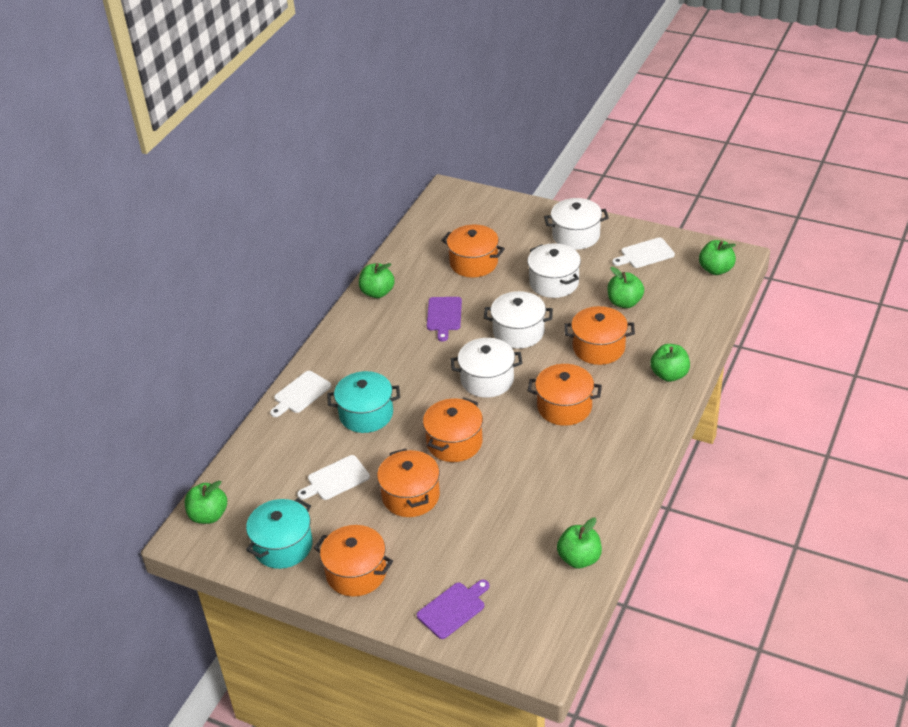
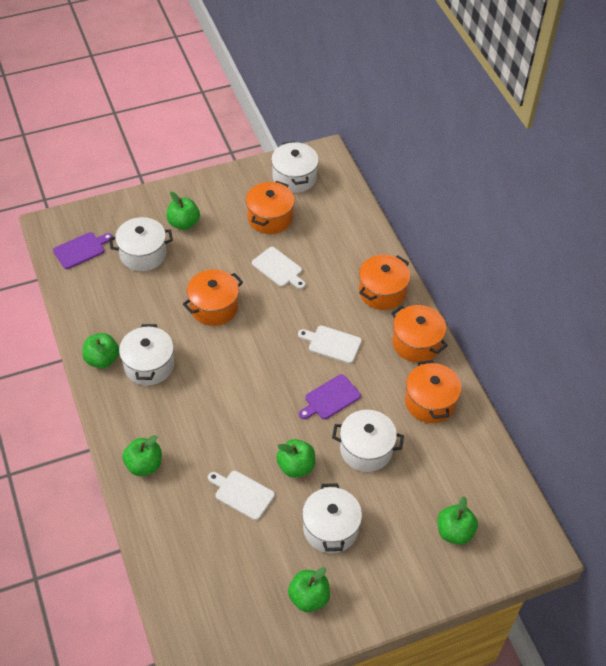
orange pot: 6 -> 5
turquoise pot: 2 -> 0
white pot: 4 -> 5

